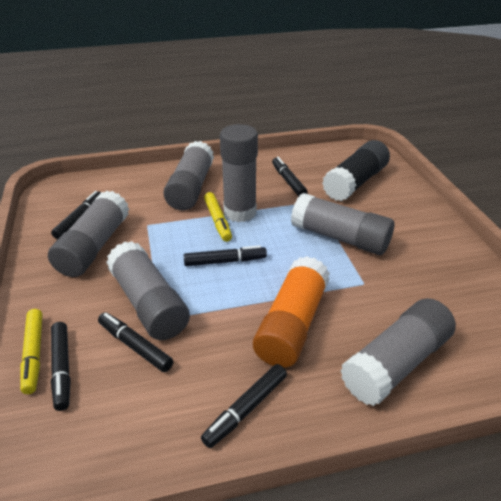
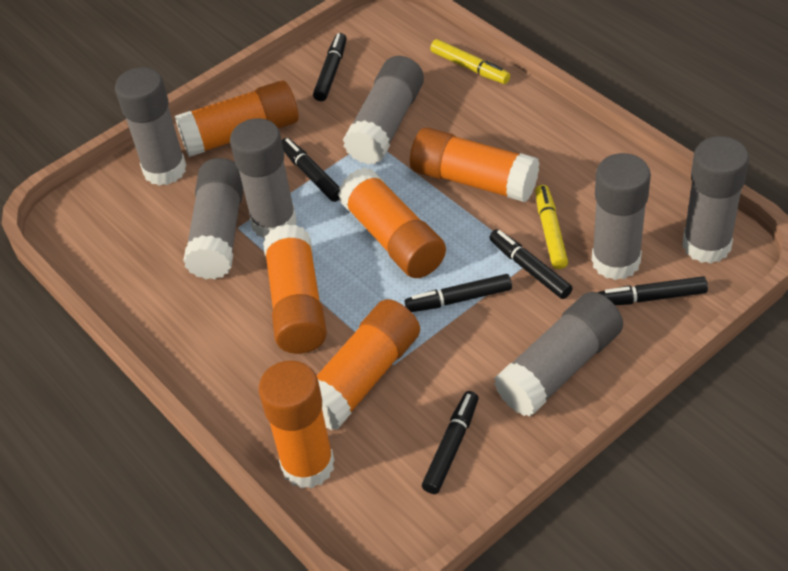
black glue stick: 1 -> 0
grey glue stick: 6 -> 7
orange glue stick: 1 -> 6

